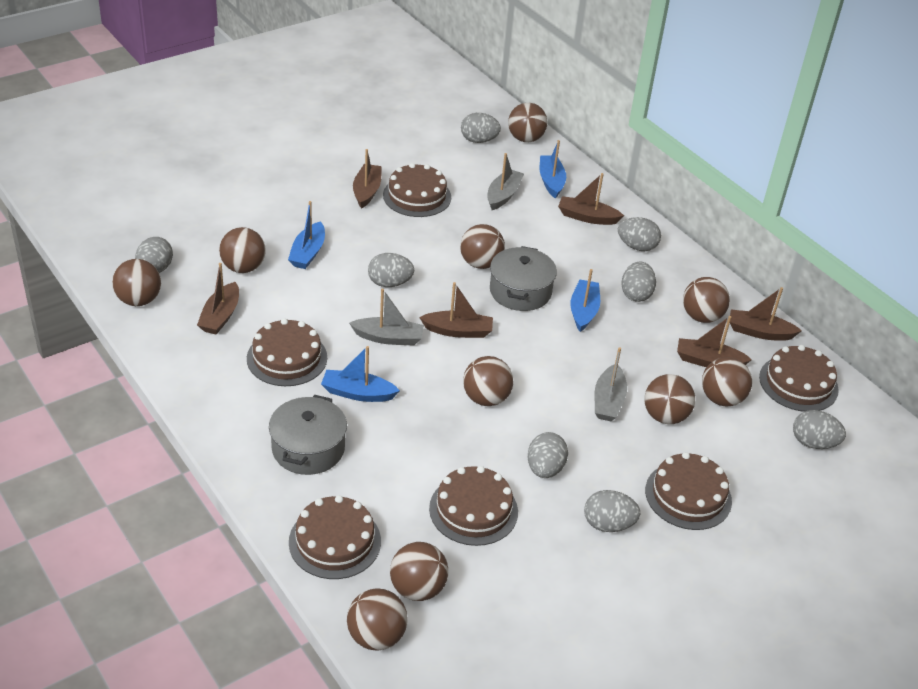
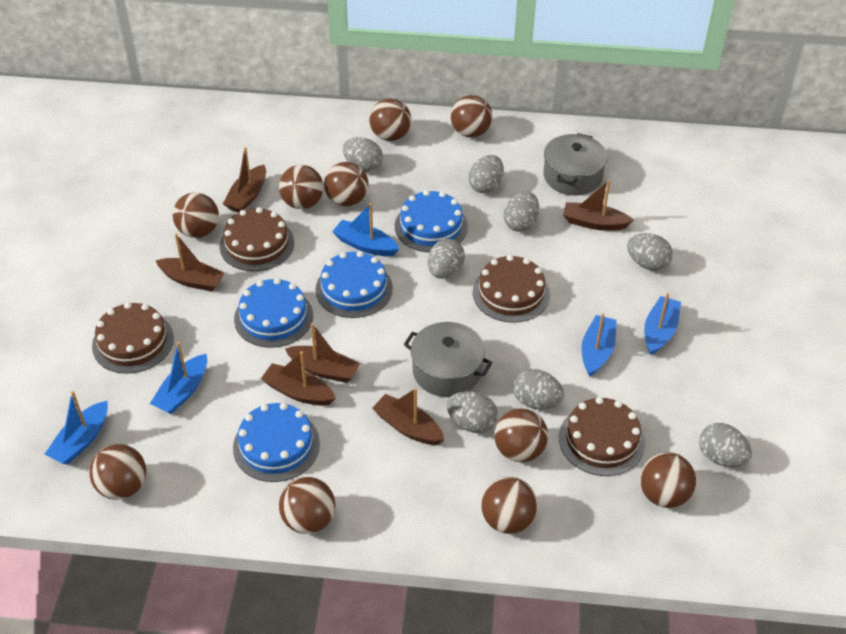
blue boat: 4 -> 5
blue cake: 0 -> 4
brown cake: 6 -> 4
grey boat: 3 -> 0

